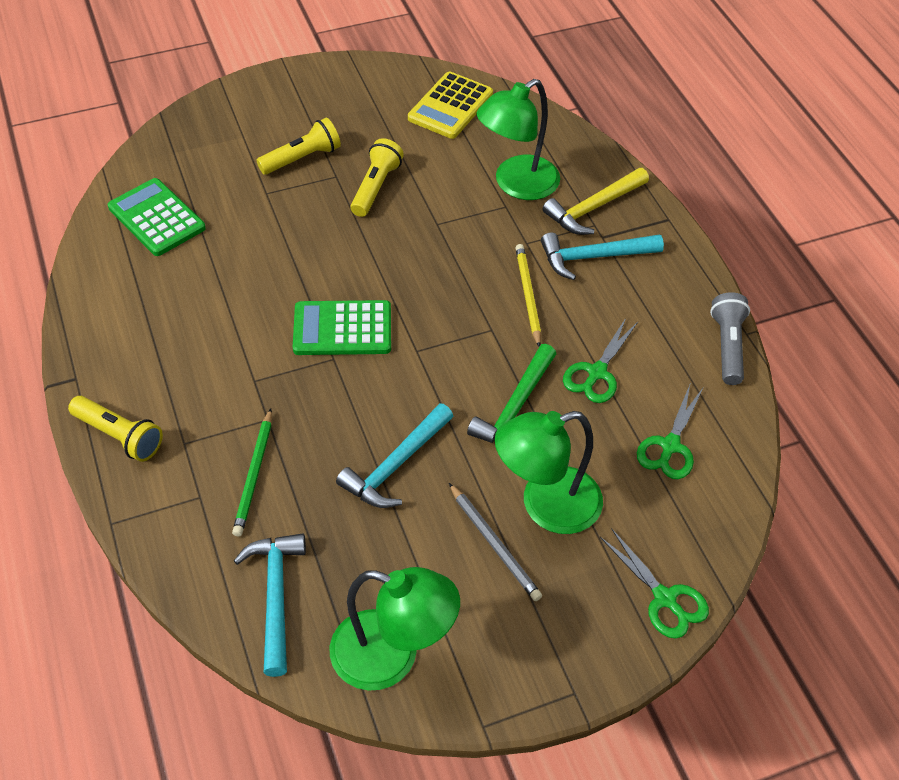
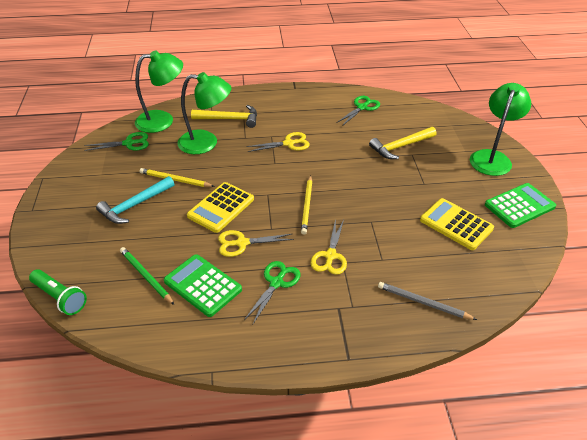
green flashlight: 0 -> 1
green hammer: 1 -> 0
grey flashlight: 1 -> 0
turquoise hammer: 3 -> 1
yellow calculator: 1 -> 2
yellow flashlight: 3 -> 0
yellow hammer: 1 -> 2
yellow pencil: 1 -> 2
yellow scissors: 0 -> 3

